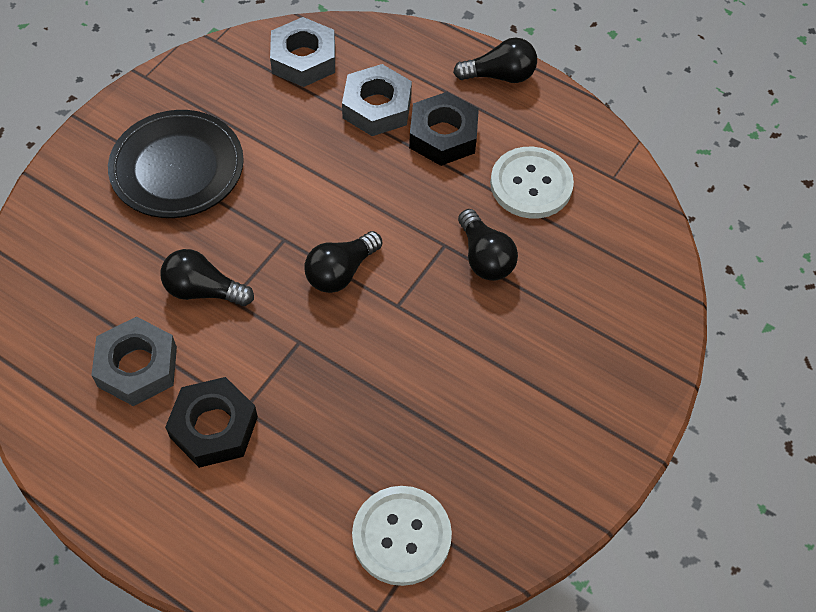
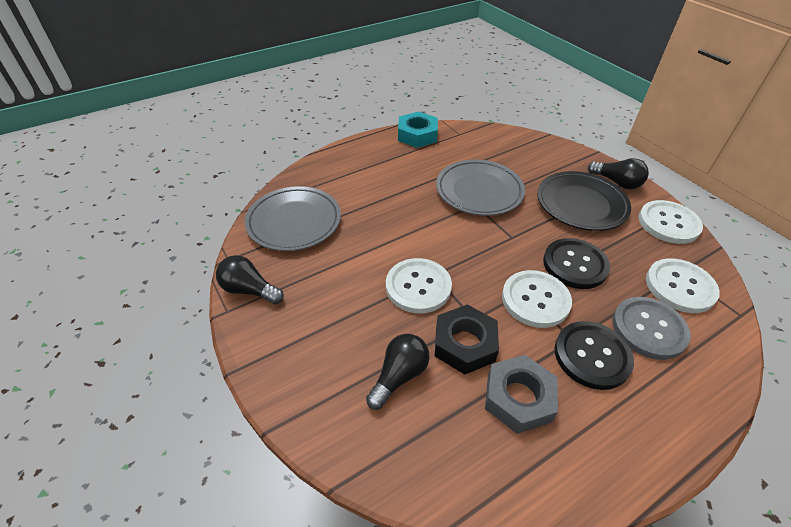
black button: 0 -> 2
black light bulb: 4 -> 3
black nut: 2 -> 1
grey button: 0 -> 1
grey nut: 3 -> 1
grey plate: 0 -> 2
turquoise nut: 0 -> 1
white button: 2 -> 4

